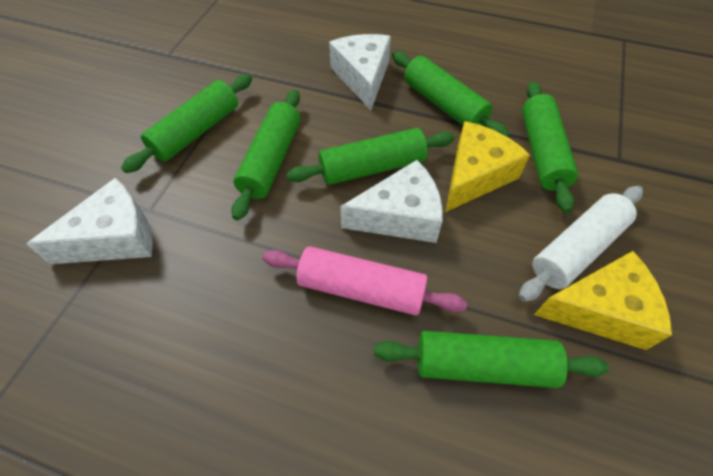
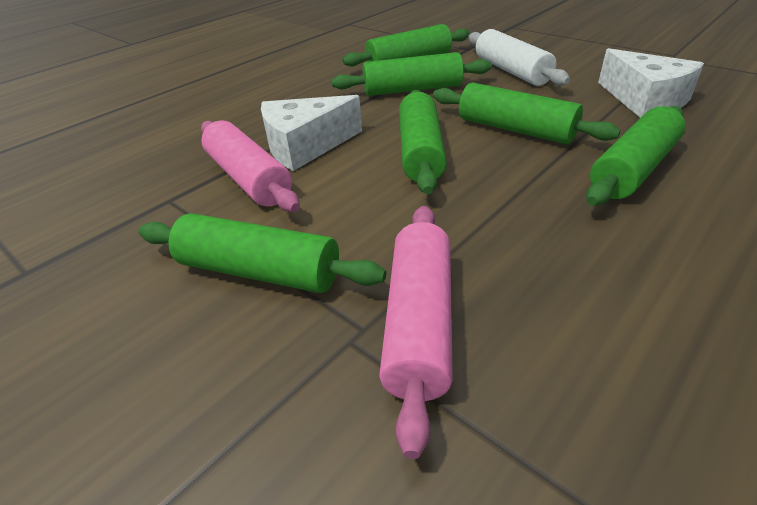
pink rolling pin: 1 -> 2
white cheese: 3 -> 2
yellow cheese: 2 -> 0

